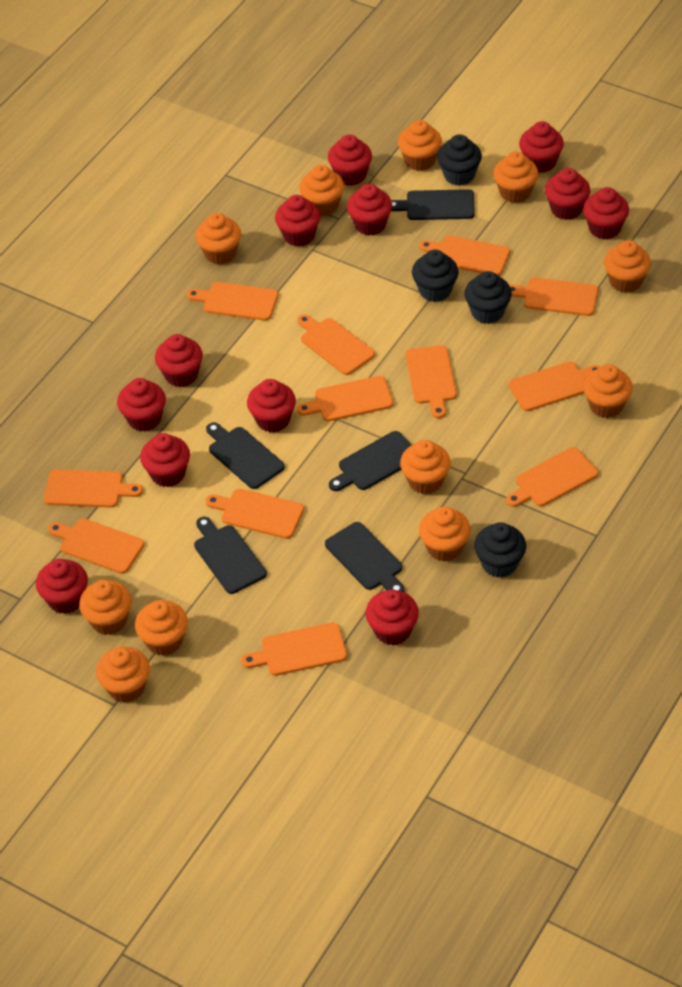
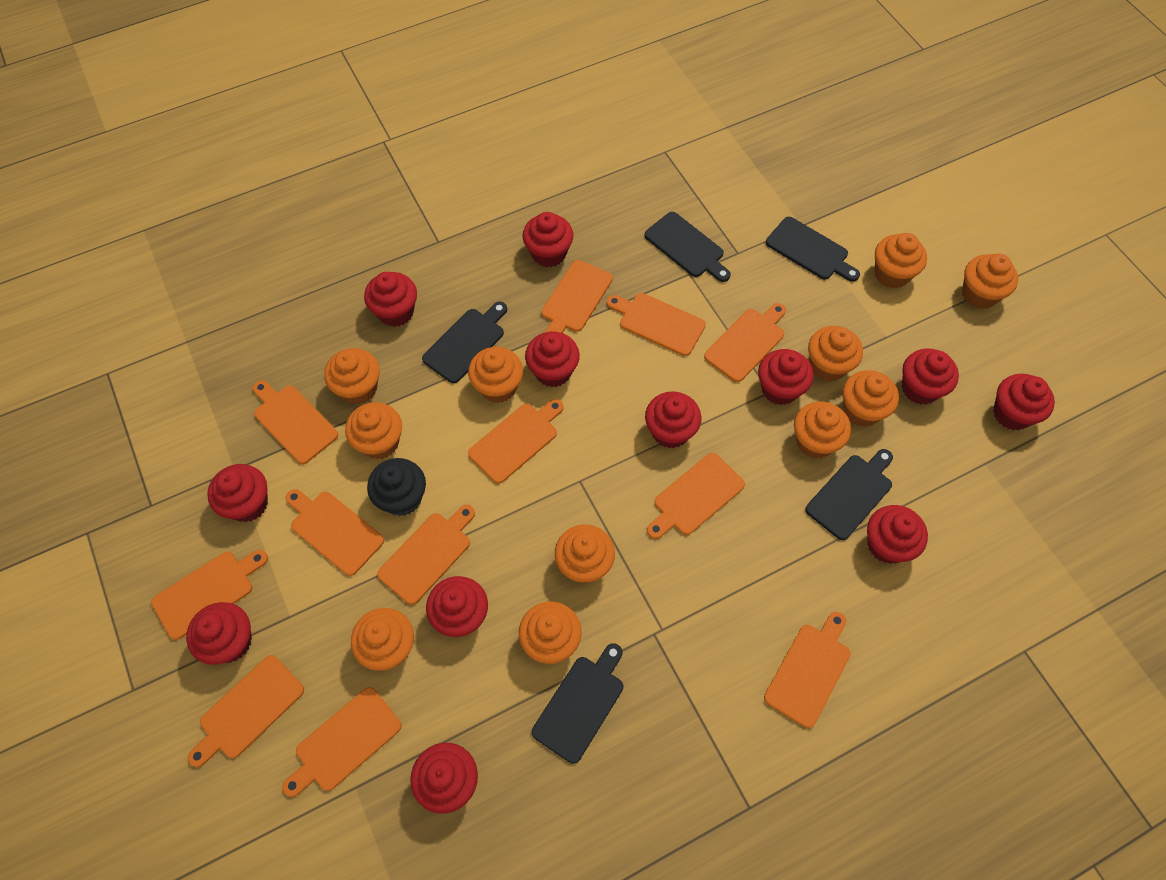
black cupcake: 4 -> 1

